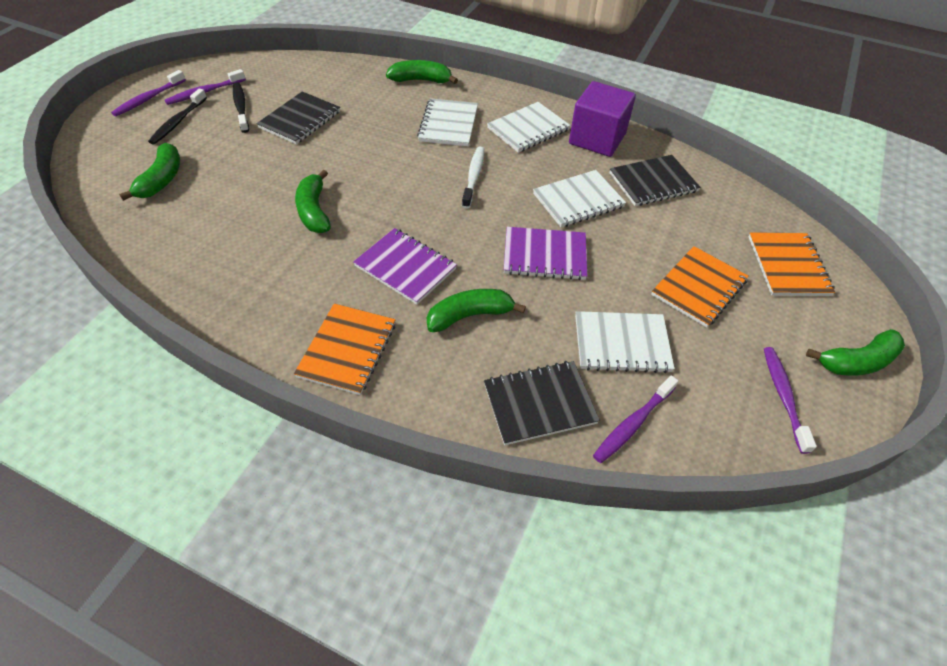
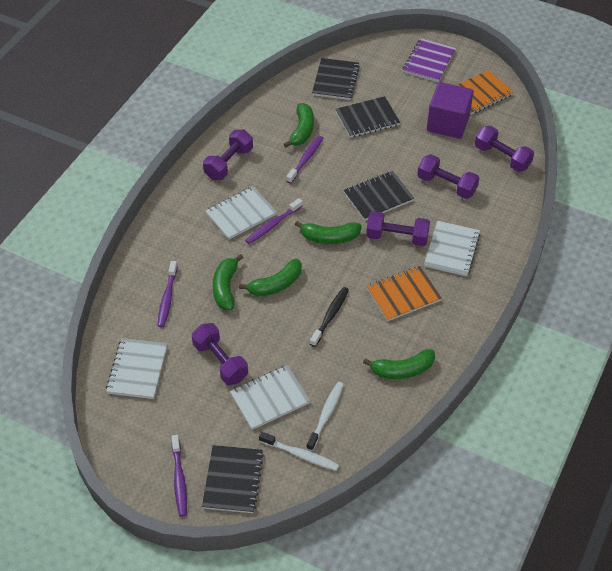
black notebook: 3 -> 4
black toothbrush: 2 -> 1
orange notebook: 3 -> 2
purple dumbbell: 0 -> 5
purple notebook: 2 -> 1
white toothbrush: 1 -> 2

